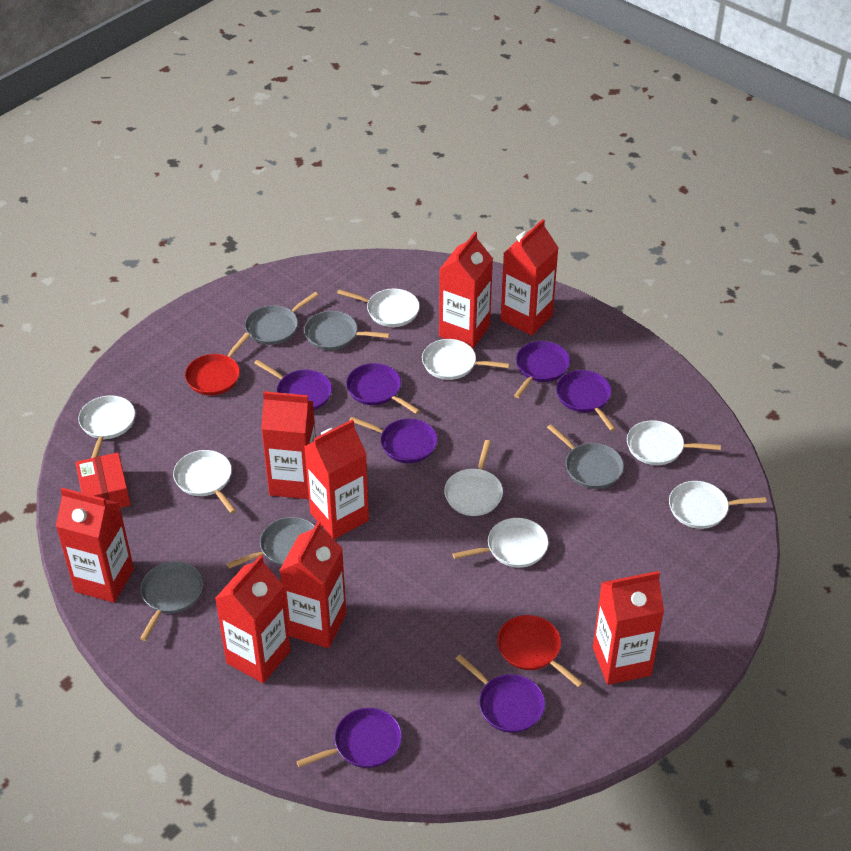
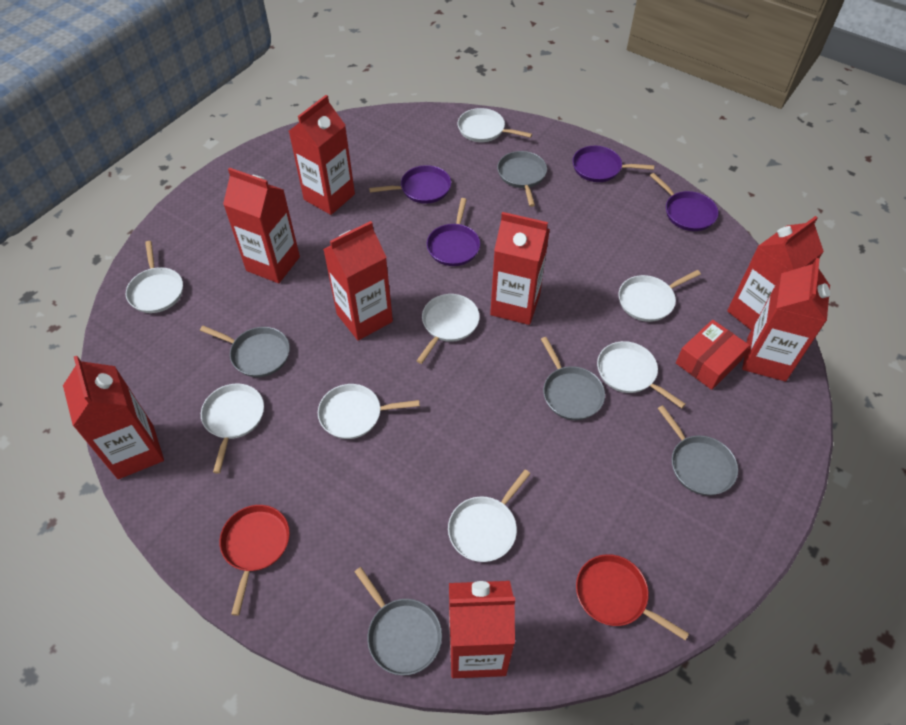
purple pan: 7 -> 4

